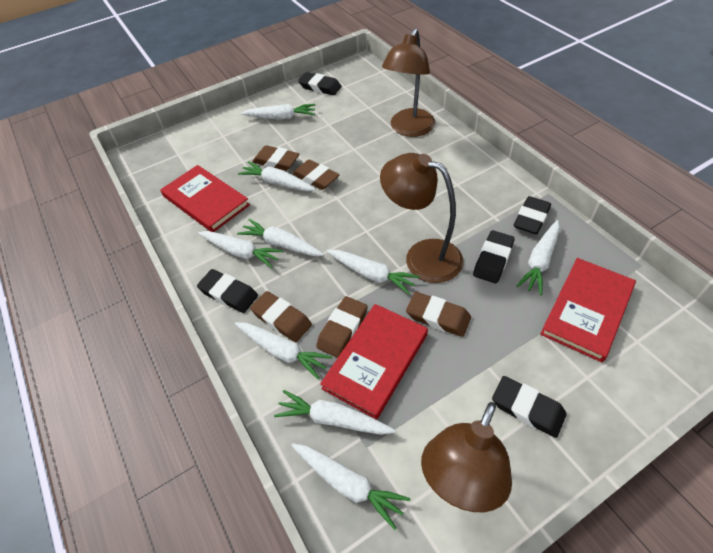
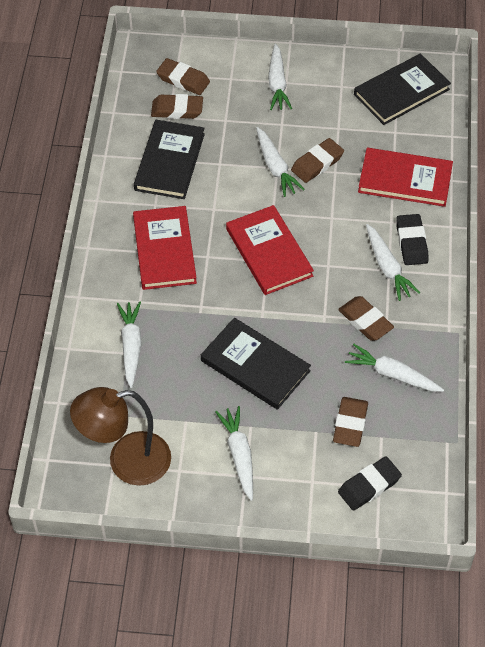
black book: 0 -> 3
black eraser: 5 -> 2
brown lamp: 3 -> 1
white carrot: 9 -> 6

